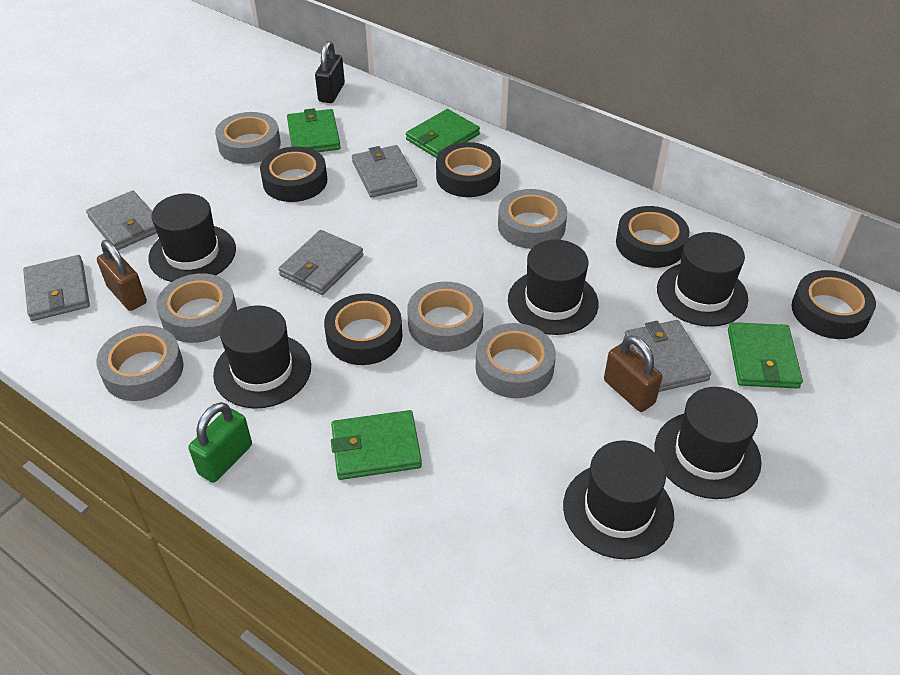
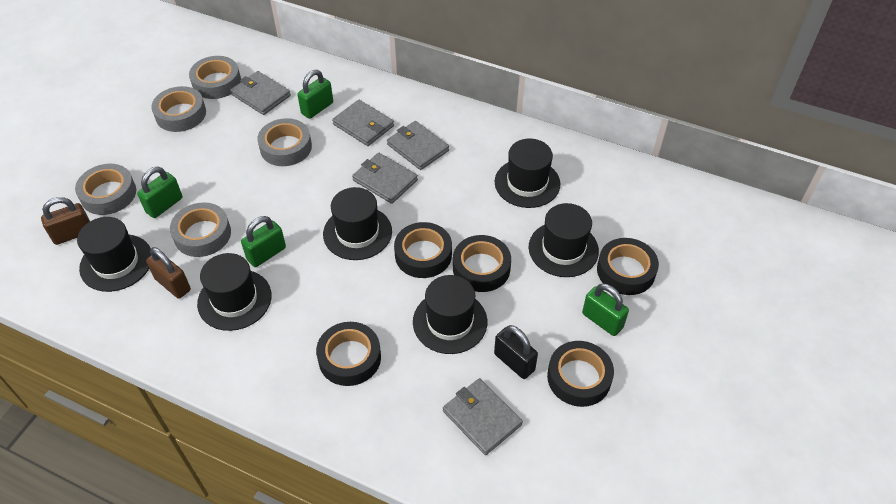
green padlock: 1 -> 4
green wallet: 4 -> 0
grey tape: 6 -> 5

